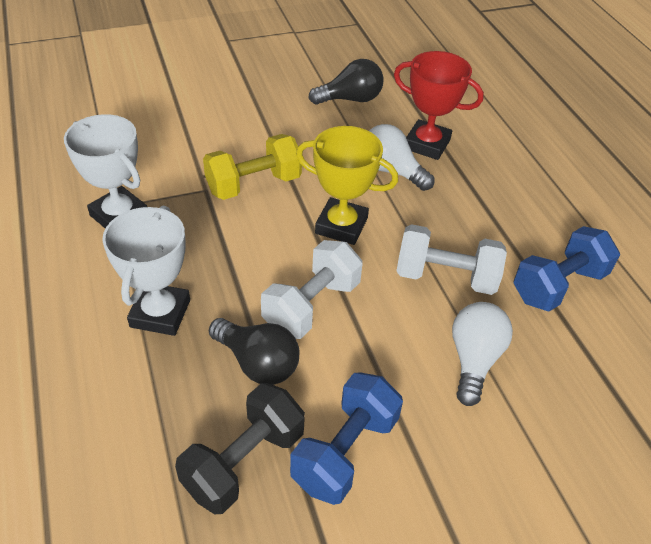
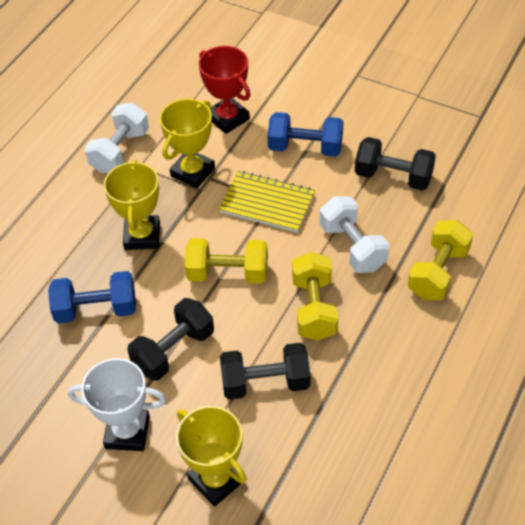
black dumbbell: 1 -> 3
black light bulb: 2 -> 0
white light bulb: 2 -> 0
white trophy: 2 -> 1
yellow dumbbell: 1 -> 3
yellow notebook: 0 -> 1
yellow trophy: 1 -> 3

